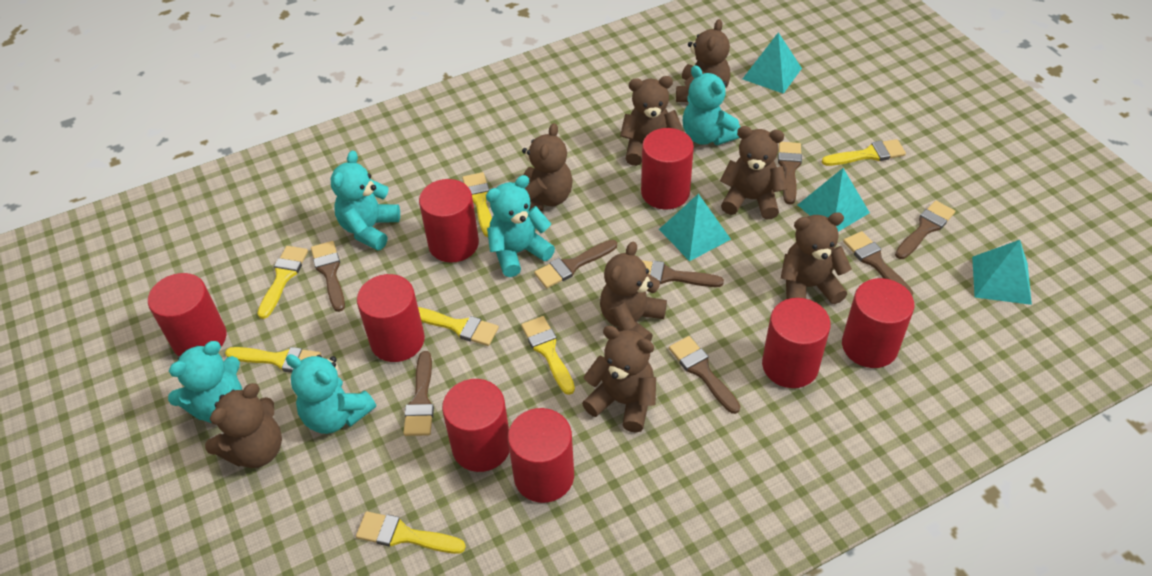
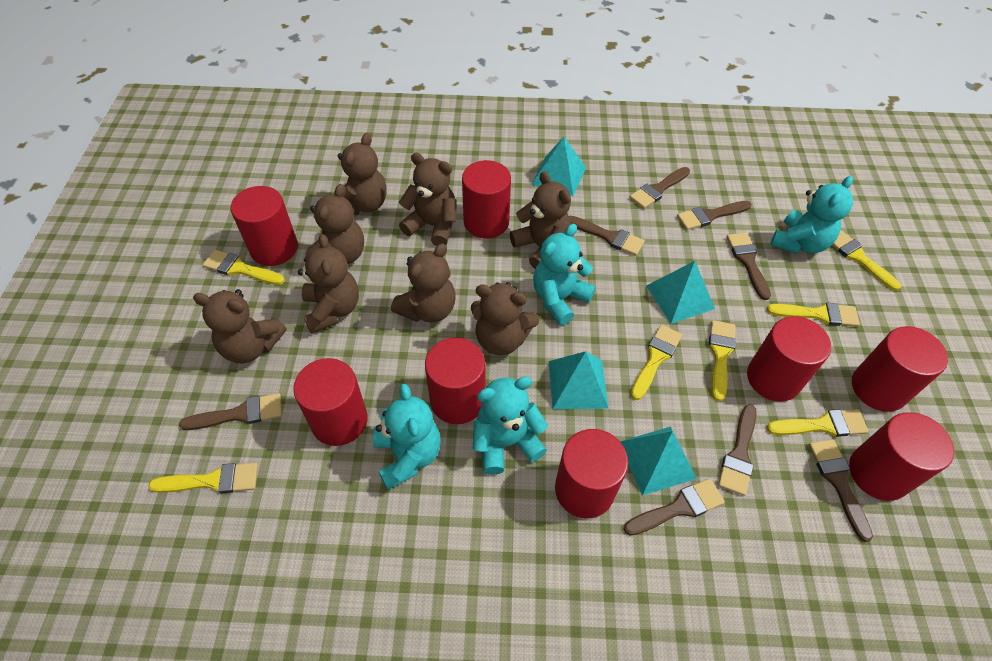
turquoise teddy bear: 5 -> 4

